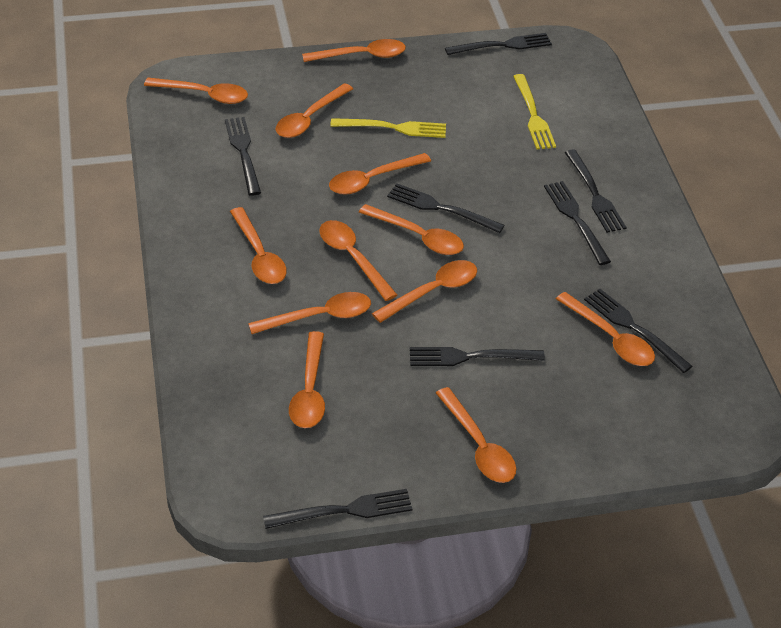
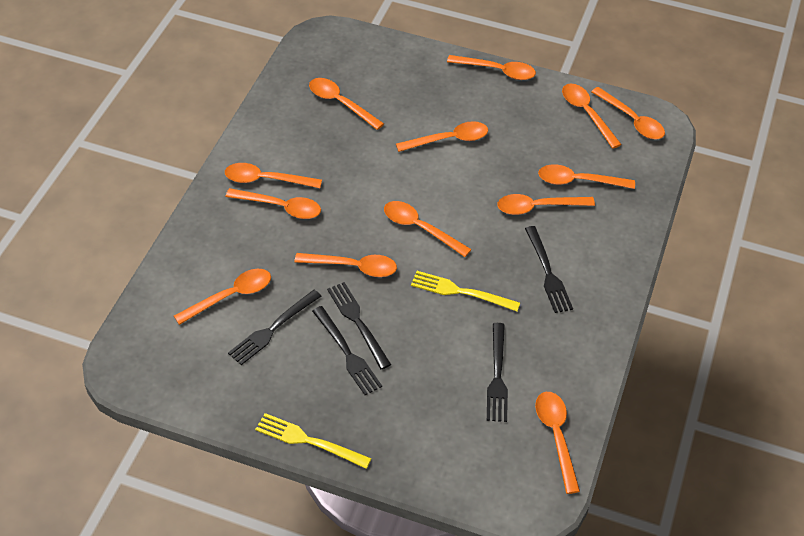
black fork: 8 -> 5
orange spoon: 12 -> 13

